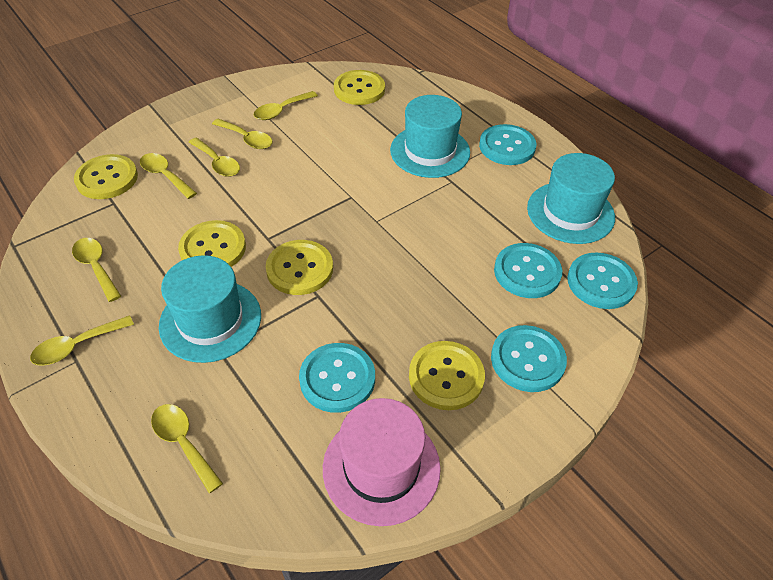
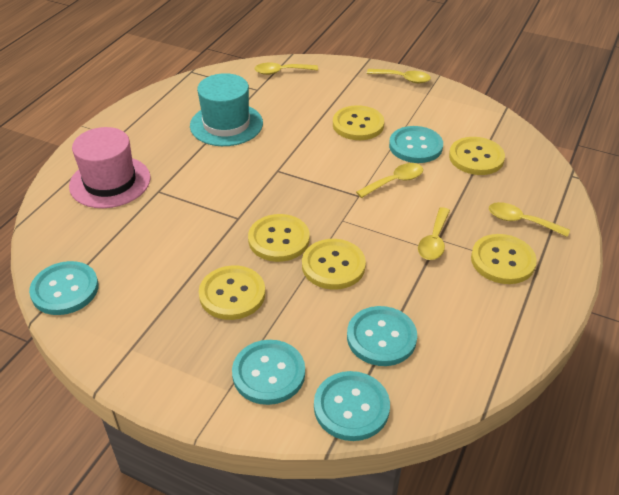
turquoise hat: 3 -> 1
yellow button: 5 -> 6
yellow spoon: 7 -> 5

